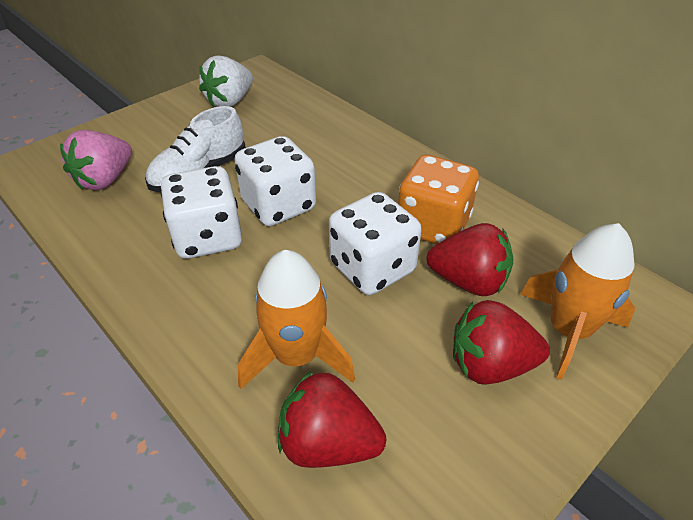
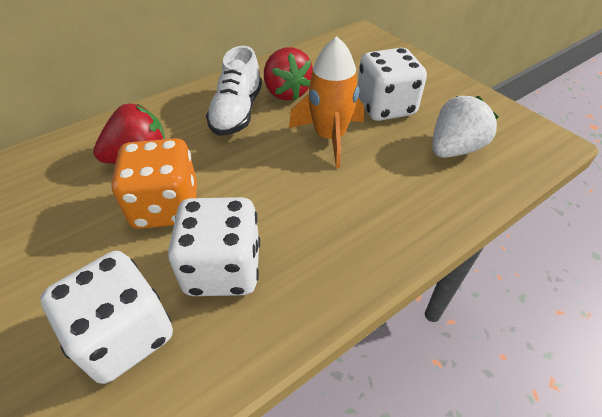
orange rocket: 2 -> 1
pink strawberry: 1 -> 0
red strawberry: 3 -> 2

